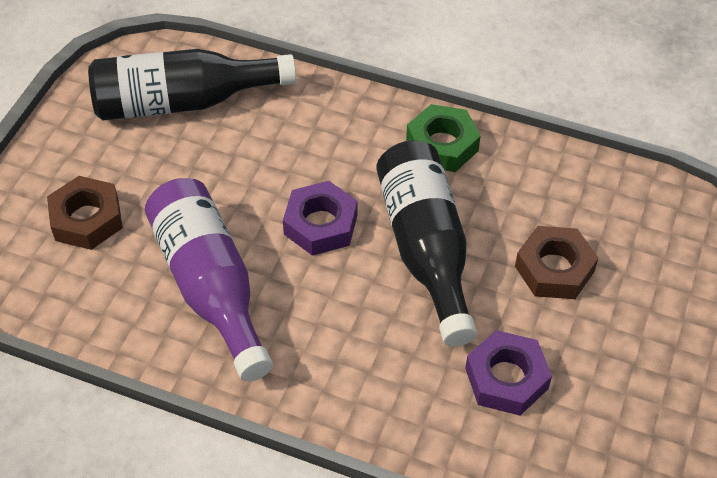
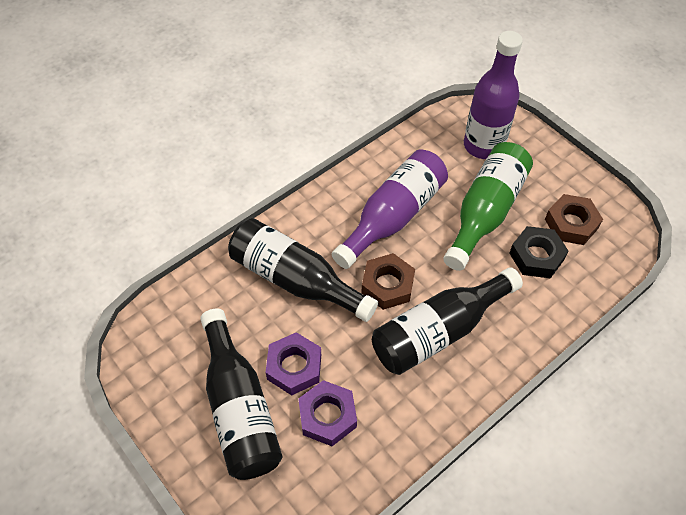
black bottle: 2 -> 3
black nut: 0 -> 1
green bottle: 0 -> 1
green nut: 1 -> 0
purple bottle: 1 -> 2

